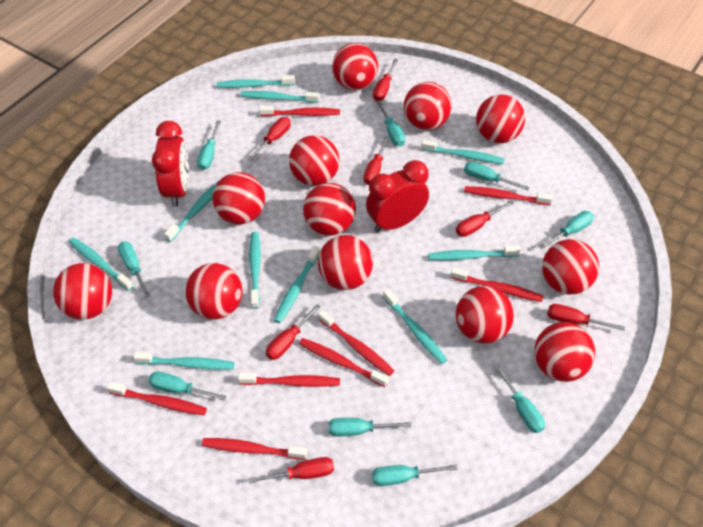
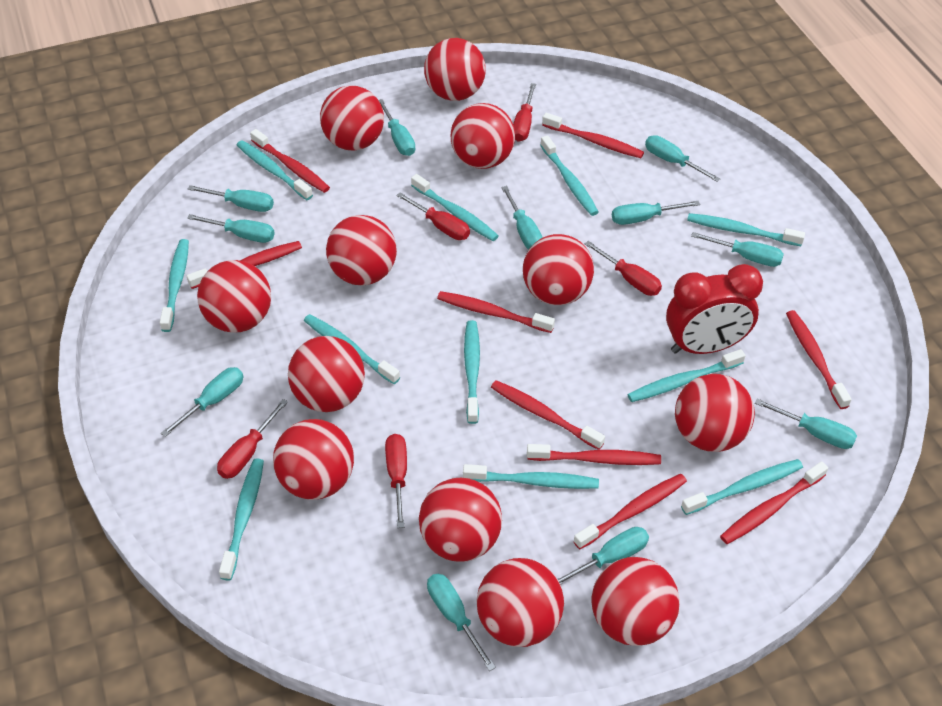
red clock: 2 -> 1
red screwdriver: 7 -> 5
red toothbrush: 8 -> 9
turquoise screwdriver: 9 -> 11
turquoise toothbrush: 10 -> 11

